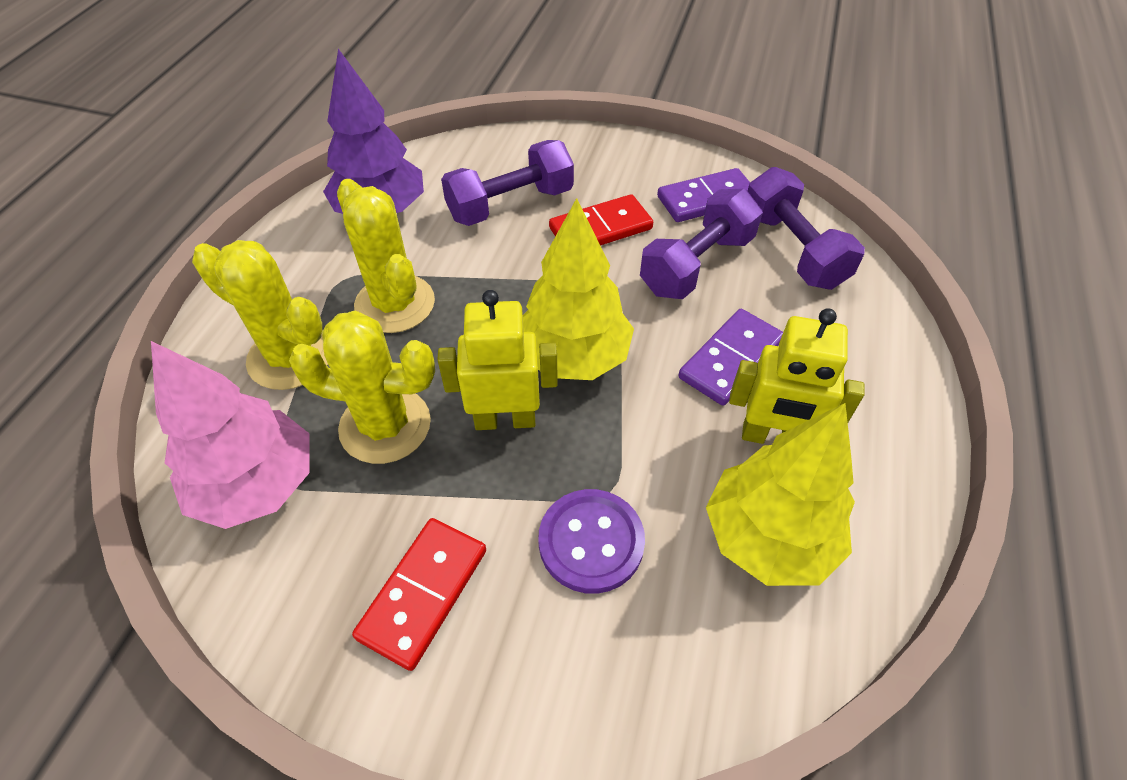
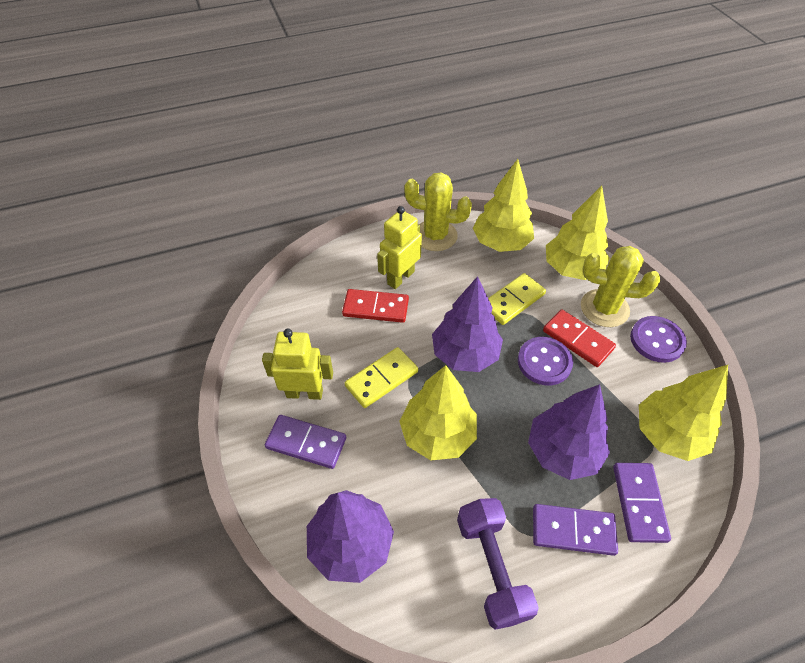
pink tree: 1 -> 0
purple button: 1 -> 2
purple domino: 2 -> 3
purple dumbbell: 3 -> 1
purple tree: 1 -> 3
yellow cactus: 3 -> 2
yellow domino: 0 -> 2
yellow tree: 2 -> 4

